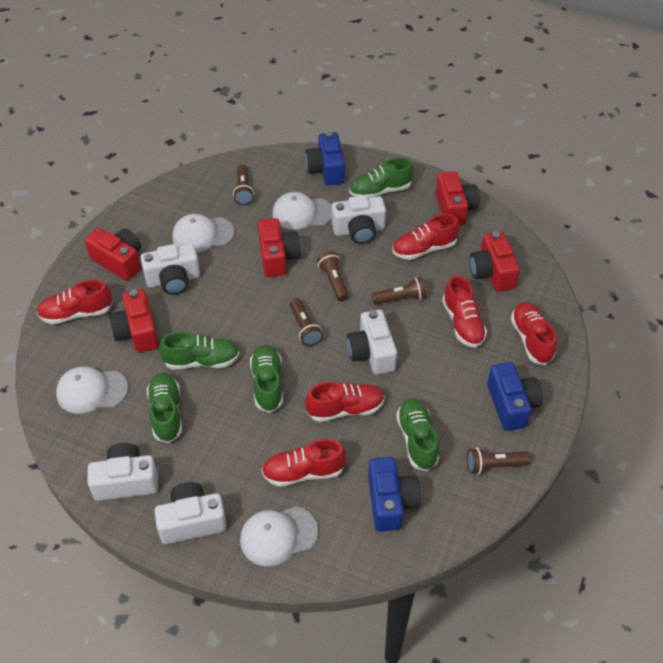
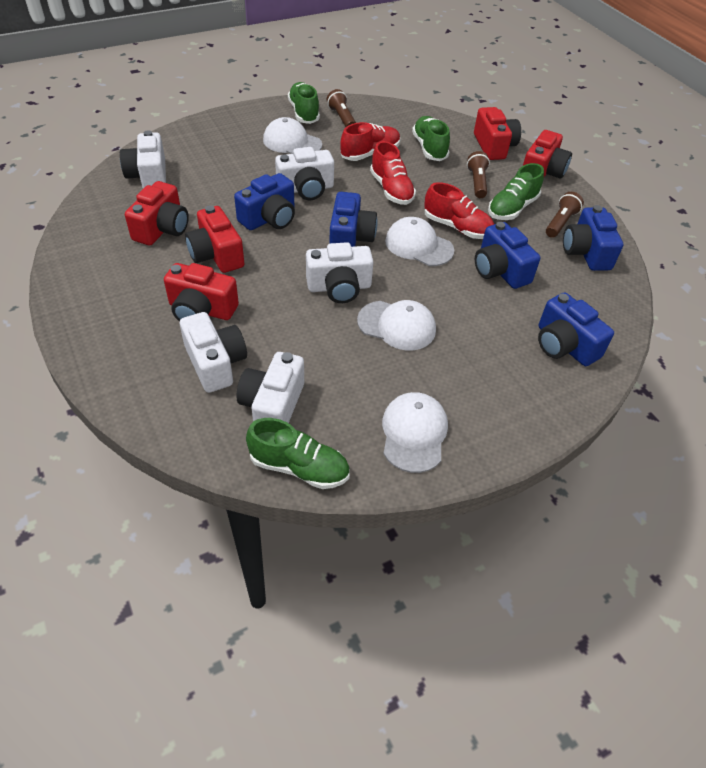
blue camera: 3 -> 5
brown flashlight: 5 -> 3
green shoe: 5 -> 4
red shoe: 6 -> 3

